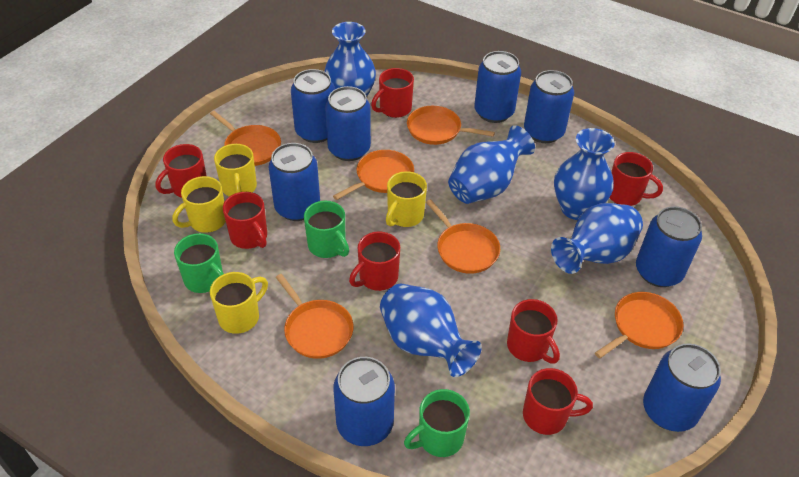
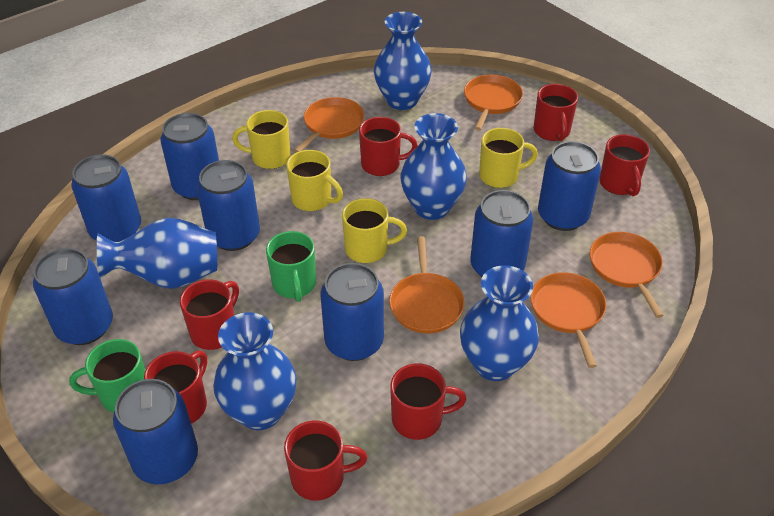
green mug: 3 -> 2
orange pan: 6 -> 5

